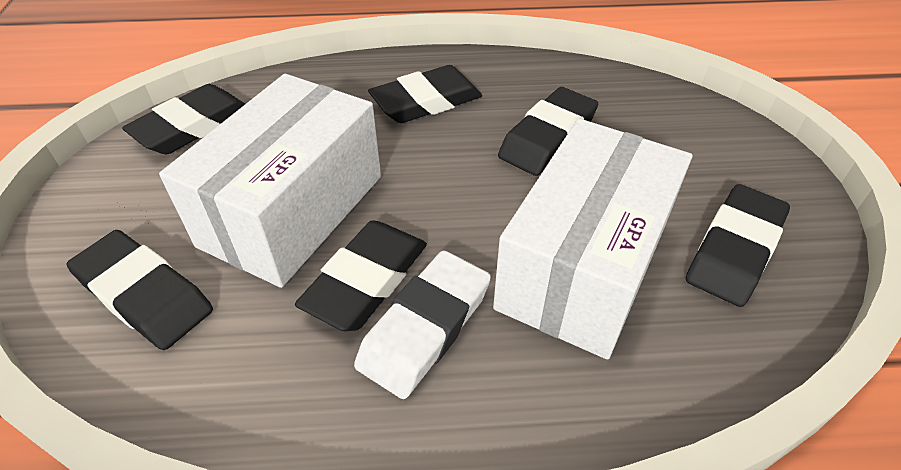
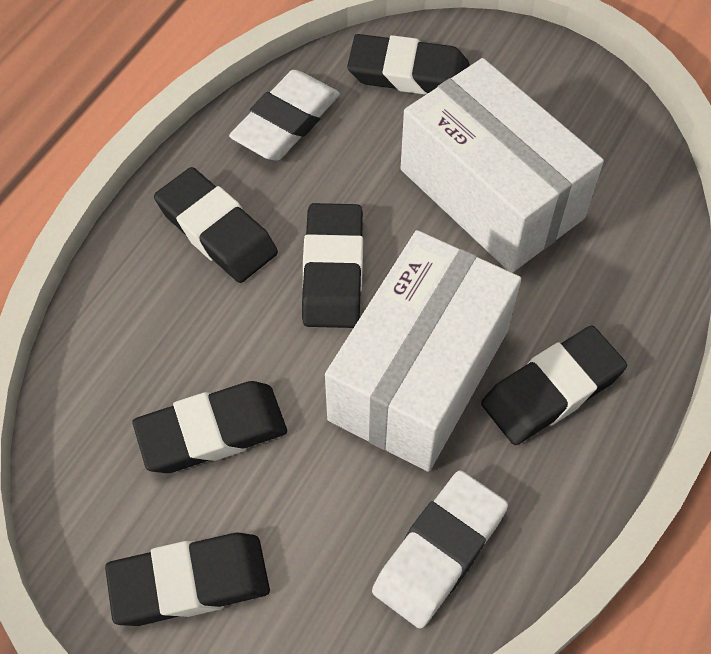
white eraser: 1 -> 2

